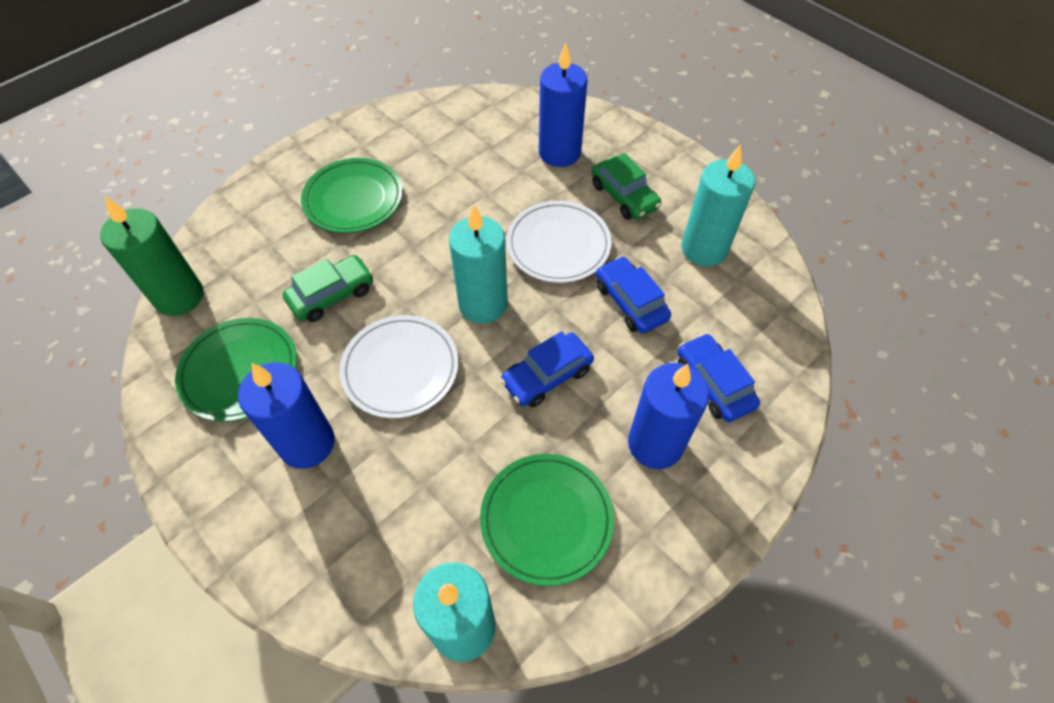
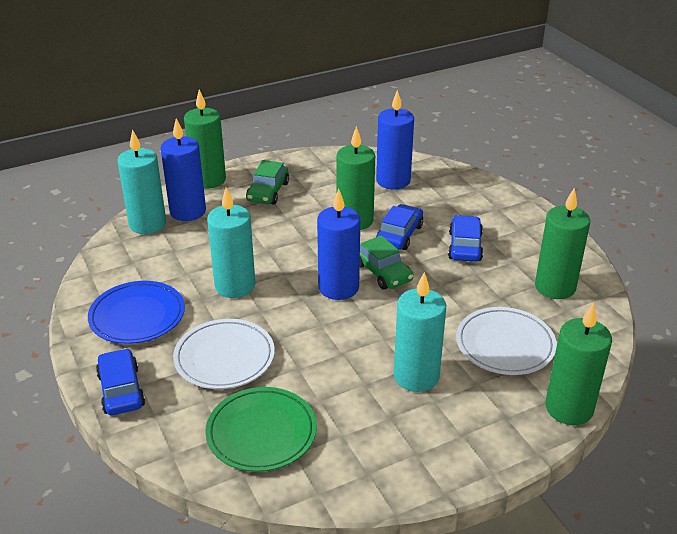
blue plate: 0 -> 1
green candle: 1 -> 4
green plate: 3 -> 1

